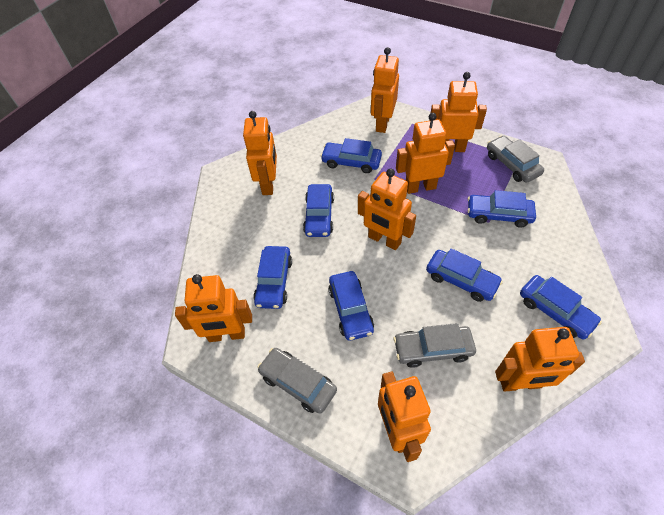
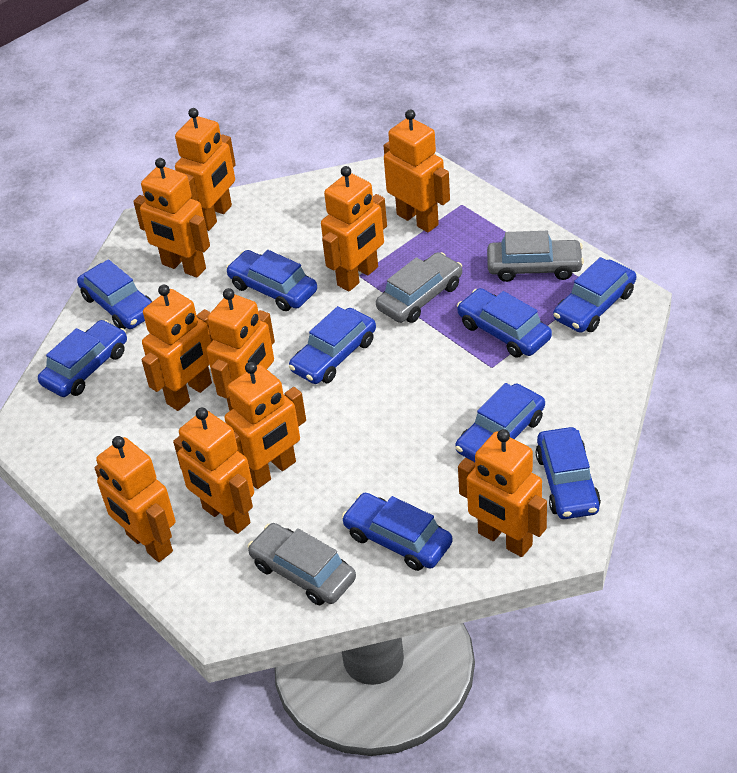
blue car: 7 -> 9
orange robot: 8 -> 10

